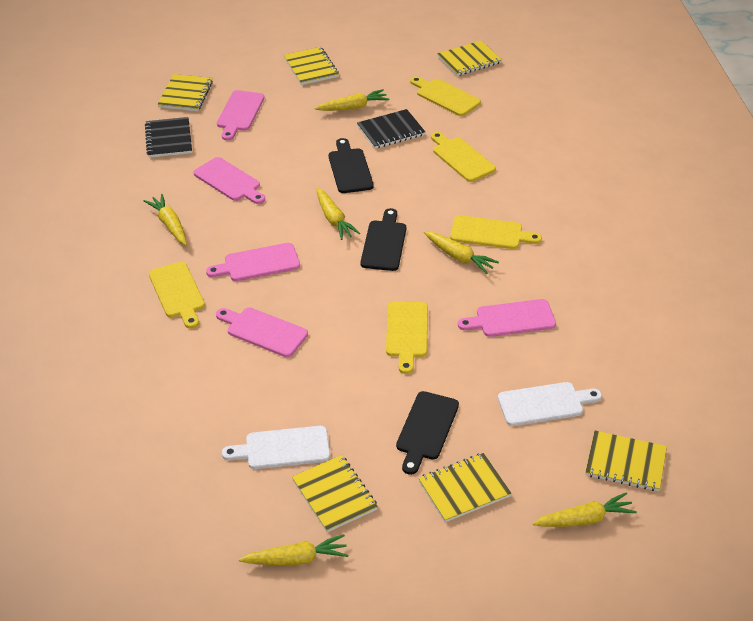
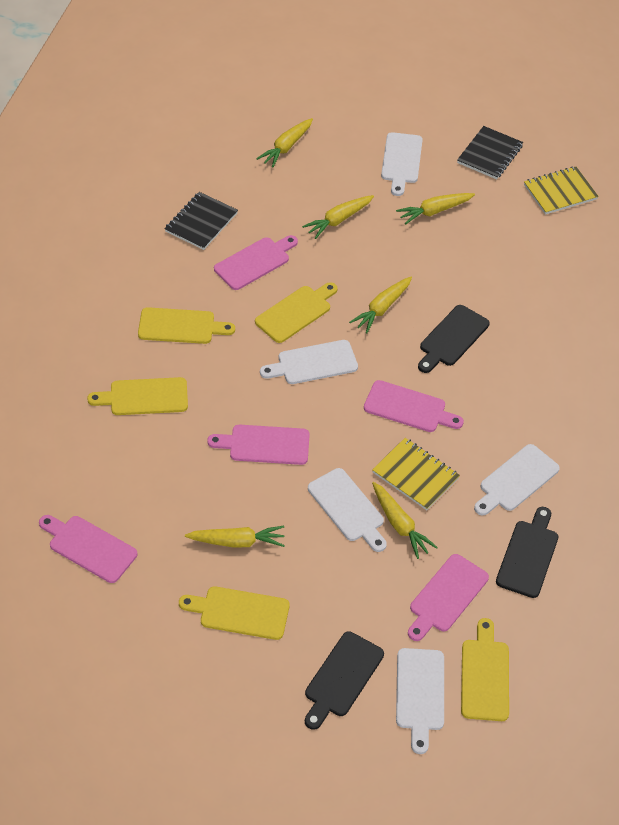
white cutting board: 2 -> 5
yellow notebook: 6 -> 2

